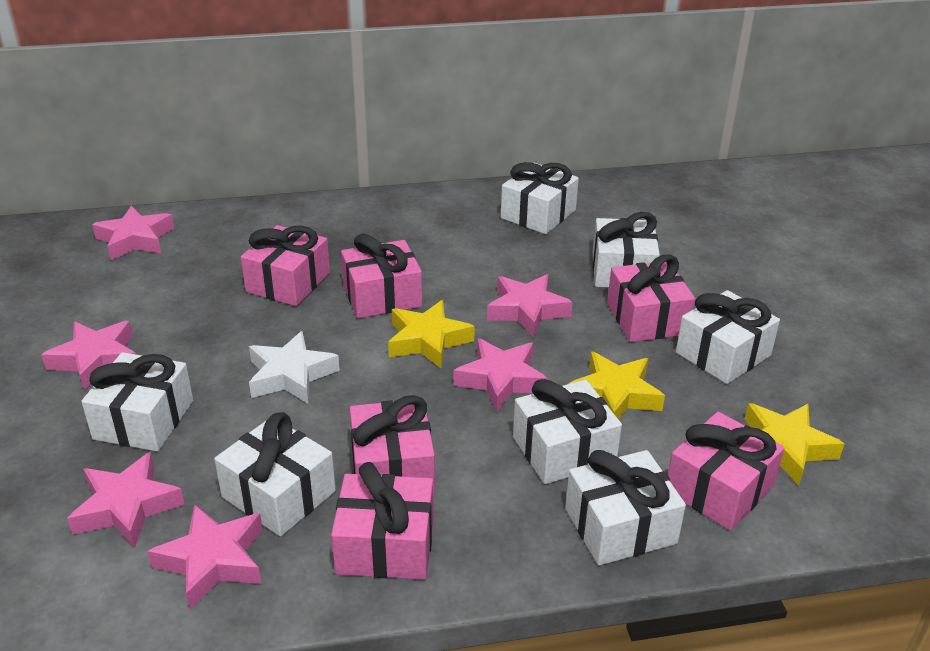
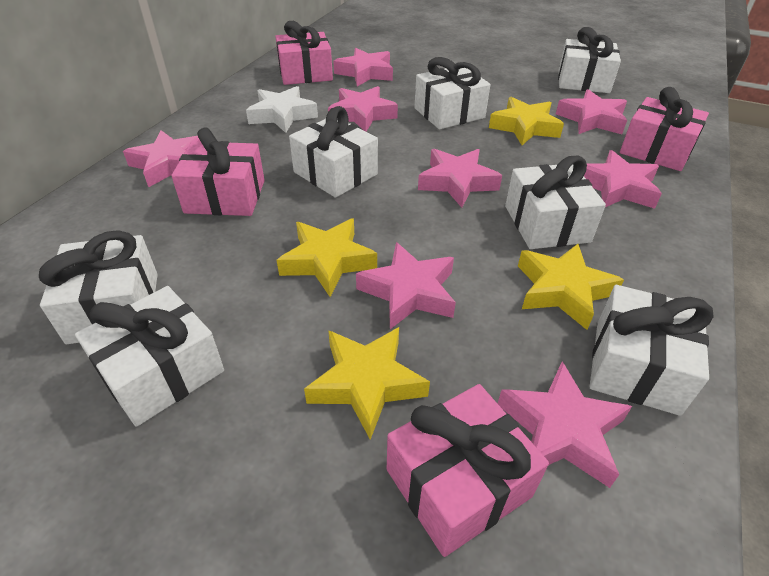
pink gift: 6 -> 4
pink star: 6 -> 8
yellow star: 3 -> 4

